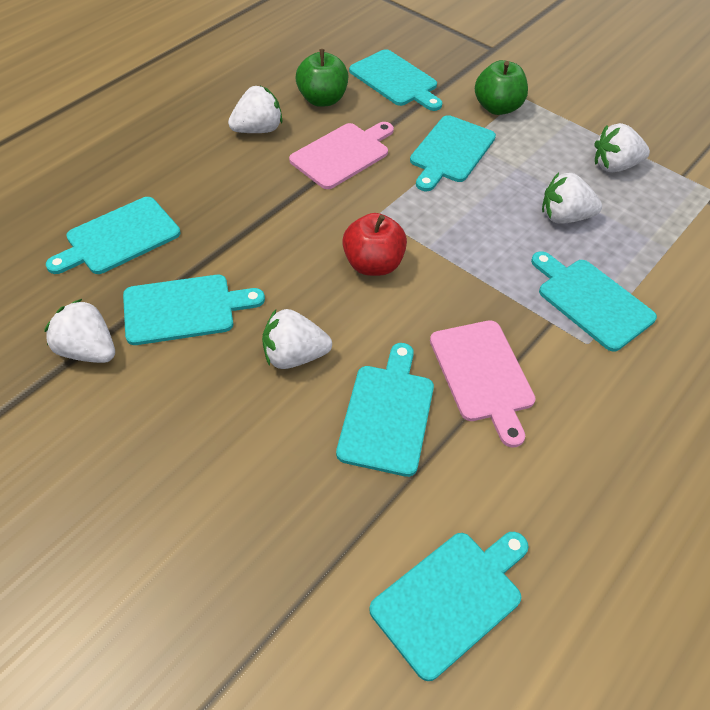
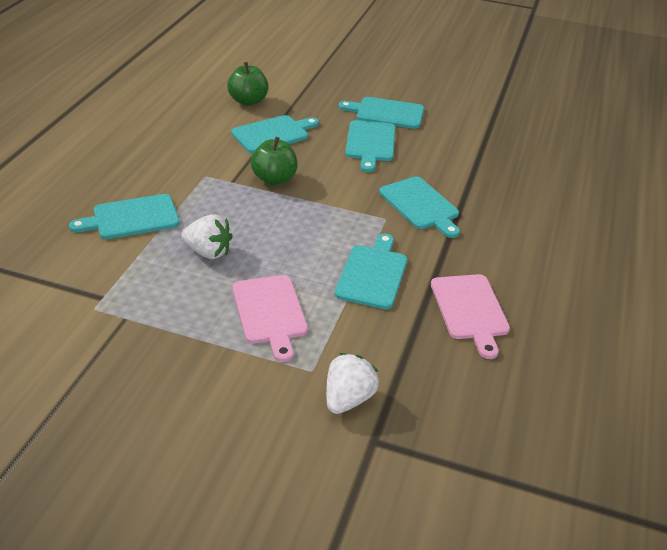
red apple: 1 -> 0
turquoise cutting board: 7 -> 6
white strawberry: 5 -> 2

